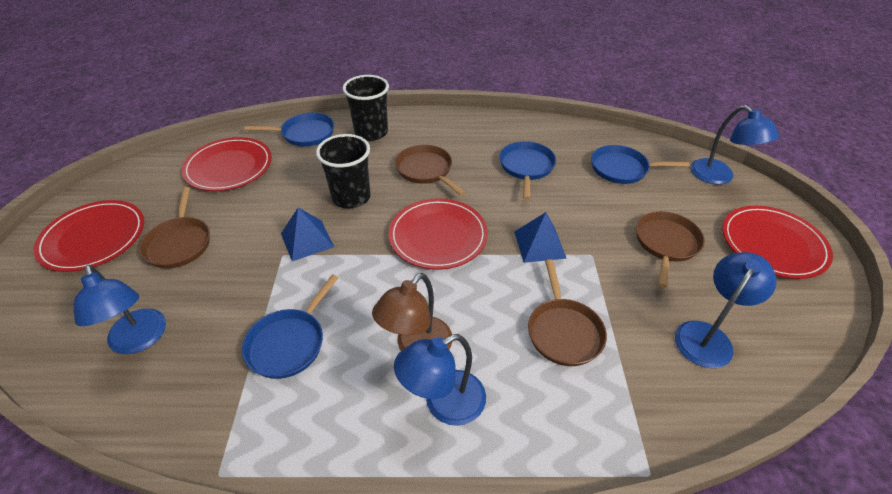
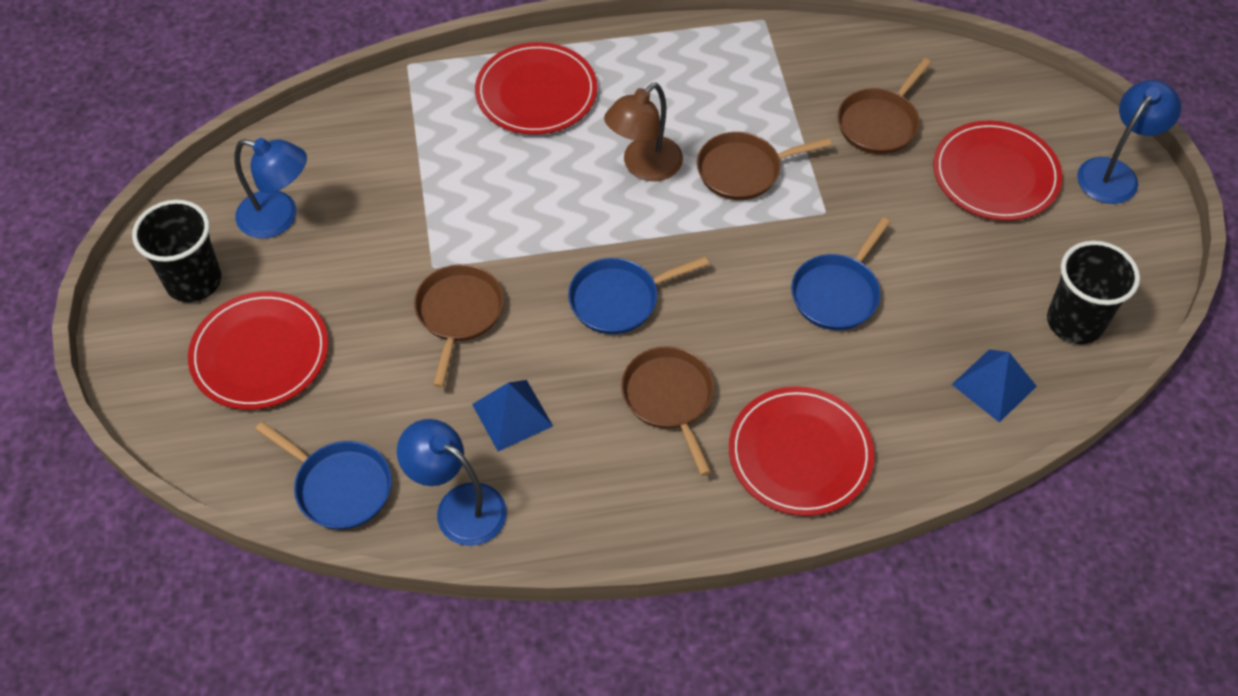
blue lamp: 4 -> 3
blue pan: 4 -> 3

